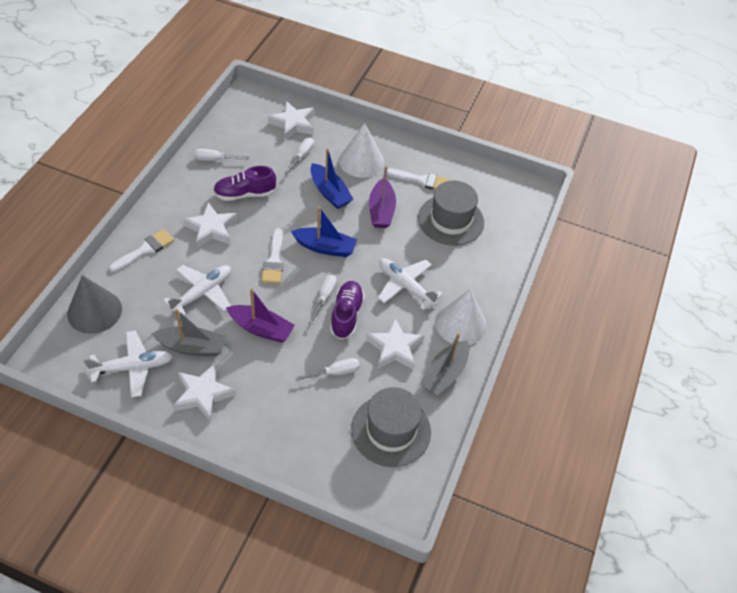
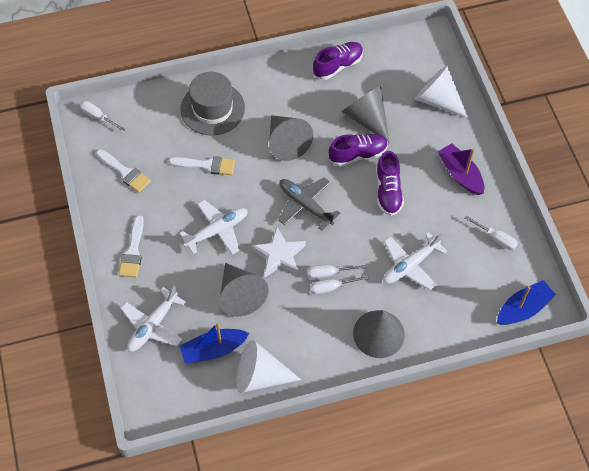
grey boat: 2 -> 0
grey cone: 1 -> 4
grey hat: 2 -> 1
grey plane: 0 -> 1
purple boat: 2 -> 1
purple shoe: 2 -> 3
white star: 4 -> 1

